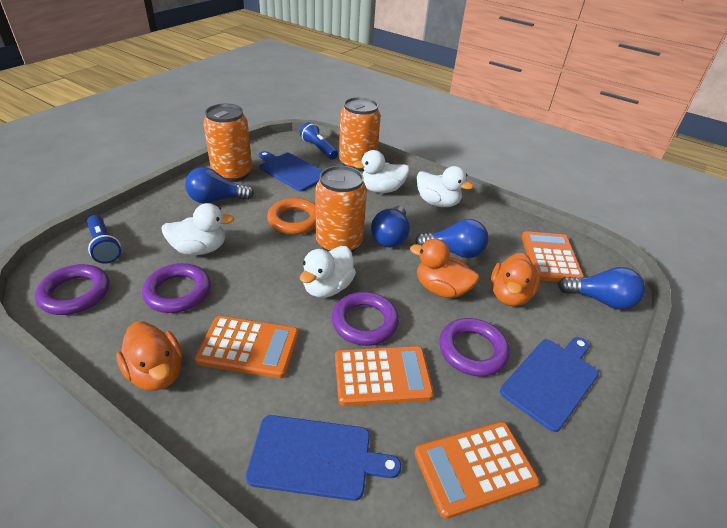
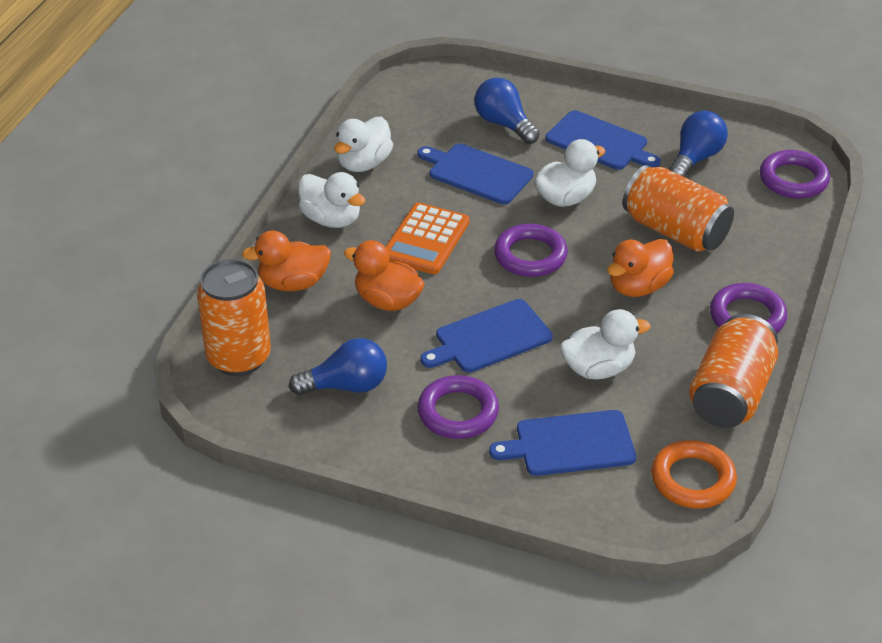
blue cutting board: 3 -> 4
blue flashlight: 2 -> 0
blue light bulb: 4 -> 3
orange calculator: 4 -> 1

